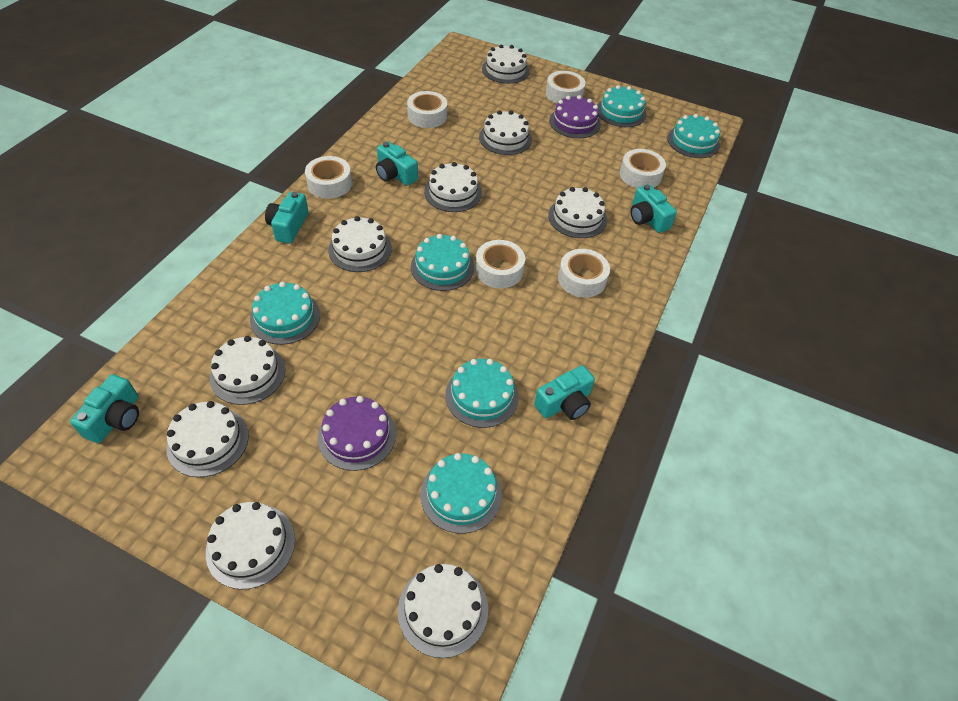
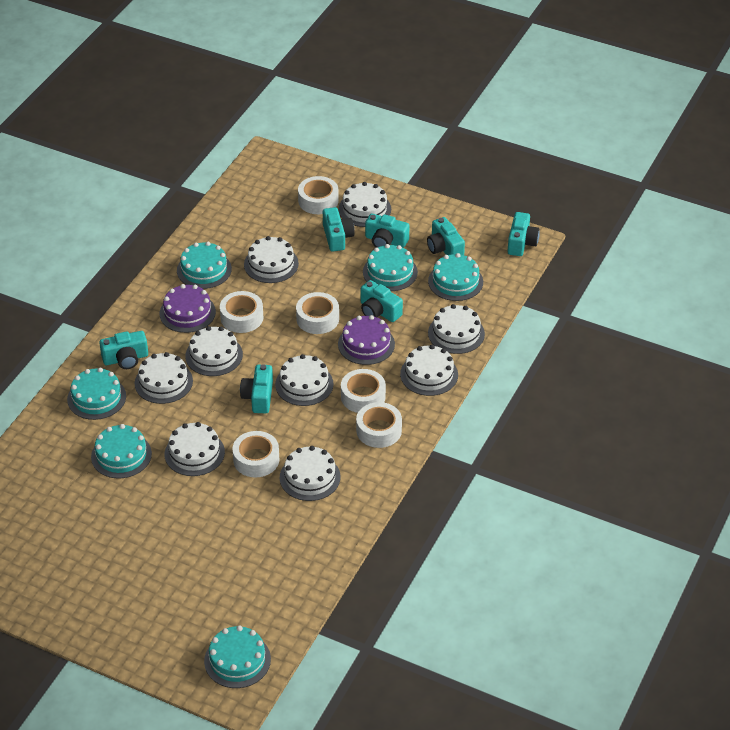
turquoise camera: 5 -> 7

